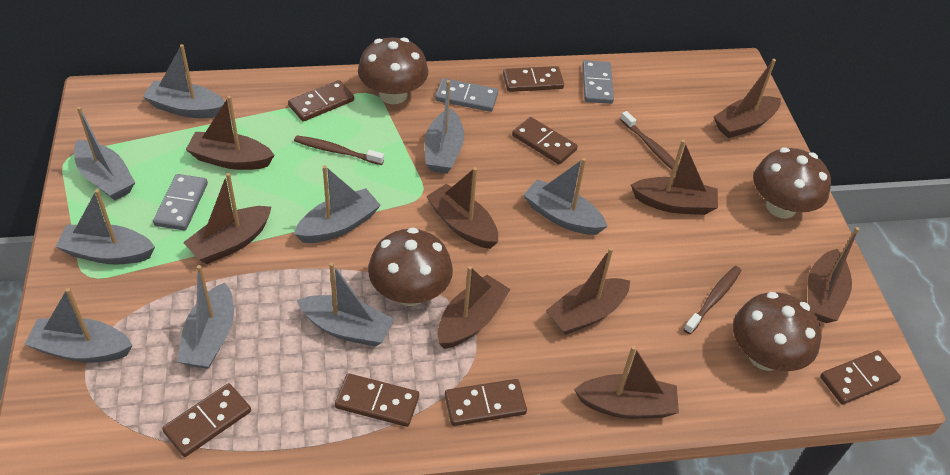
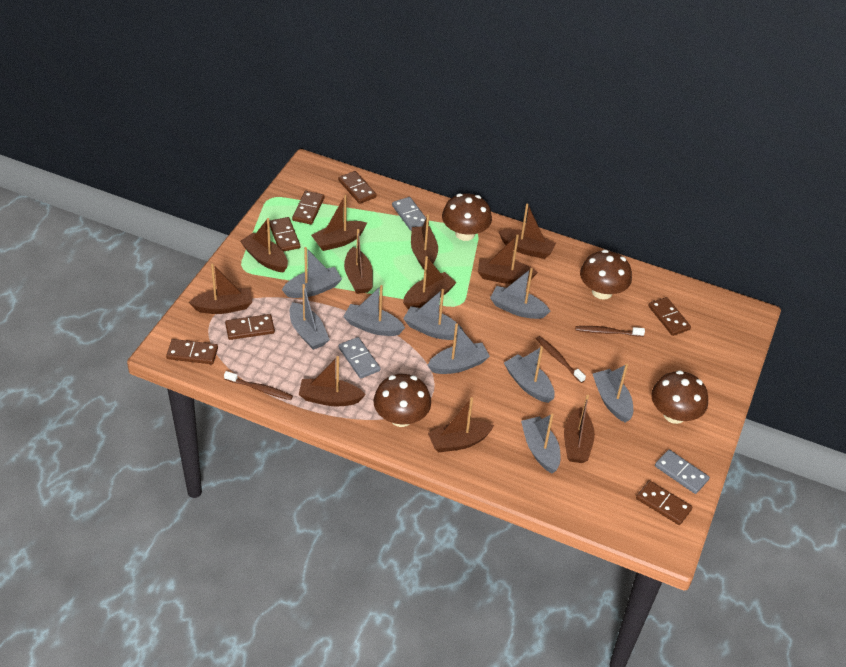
brown boat: 9 -> 11

